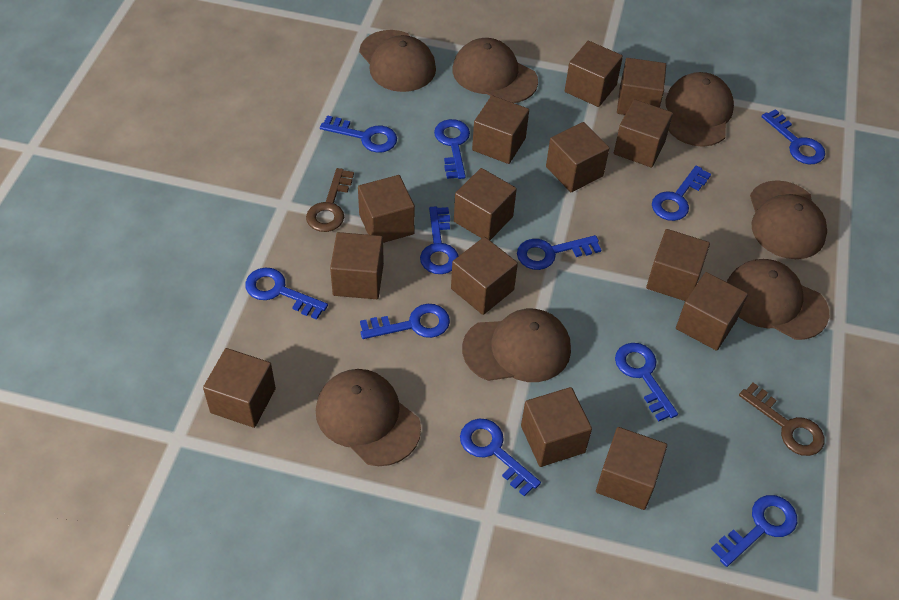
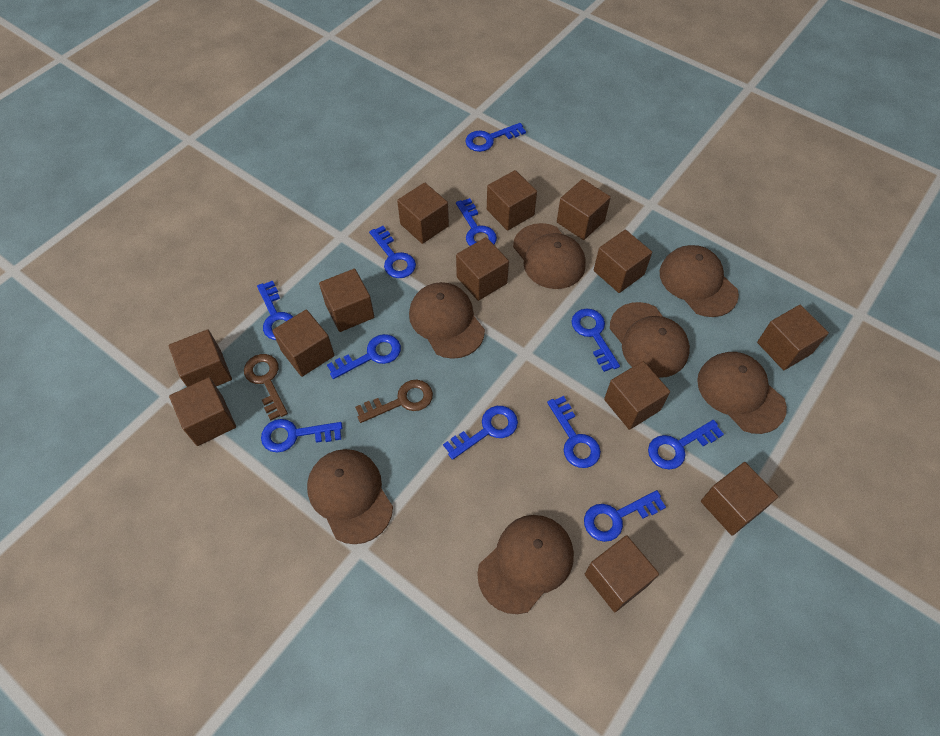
brown cube: 14 -> 13

